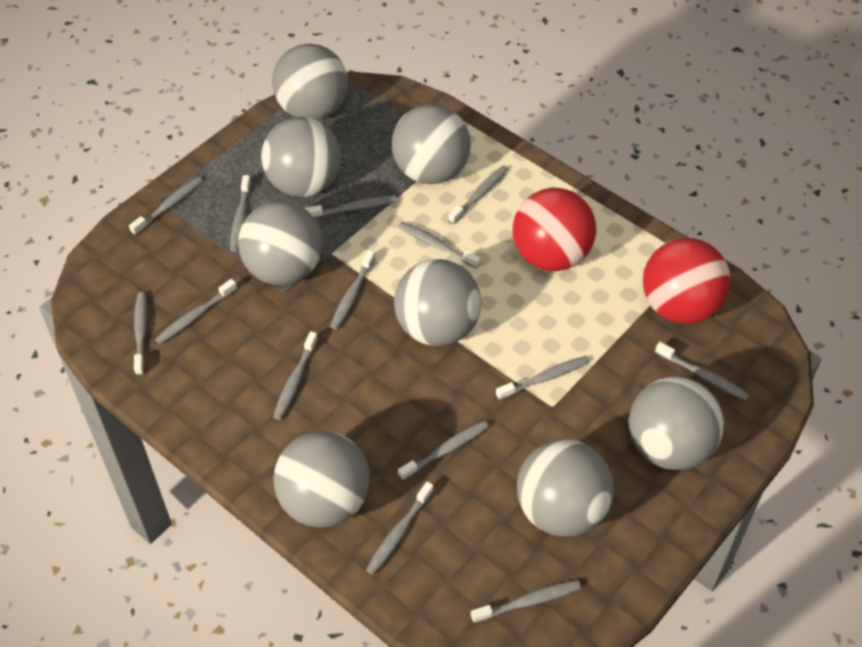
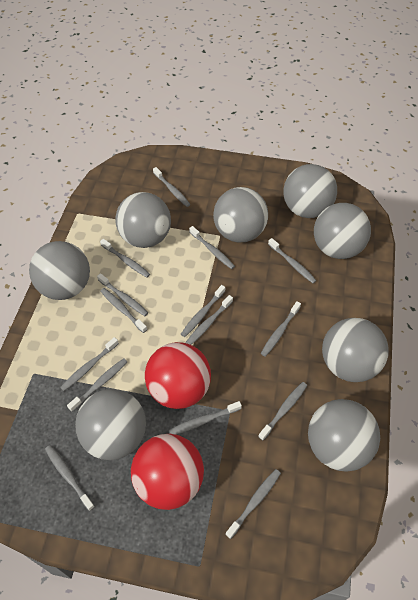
grey toothbrush: 14 -> 15

